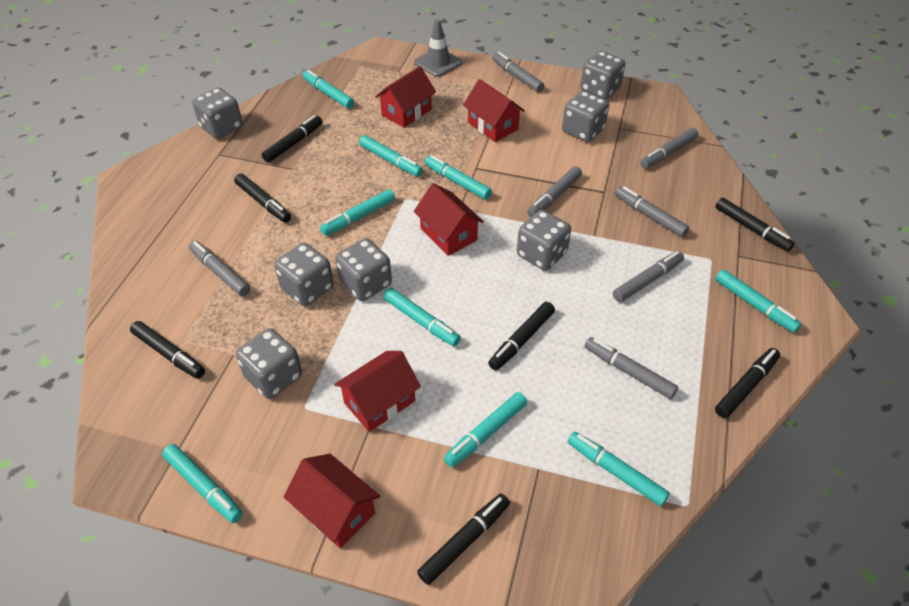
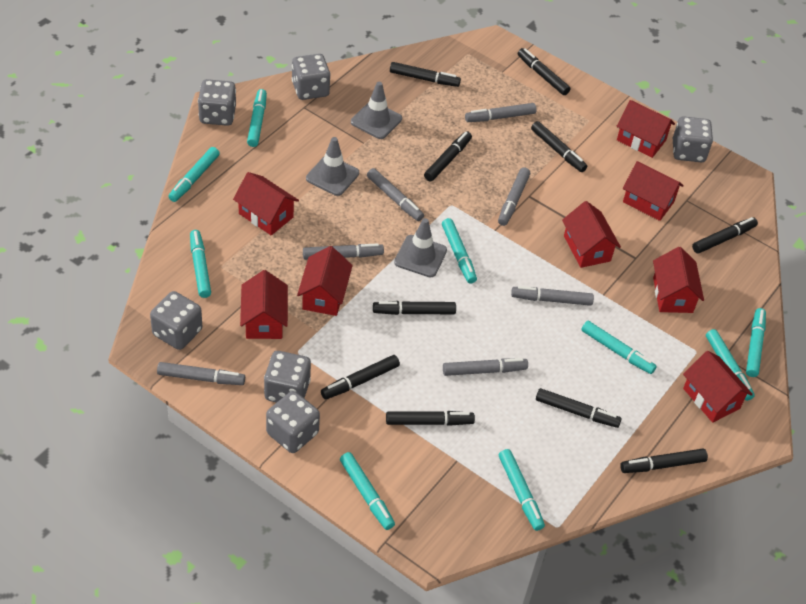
black marker: 7 -> 10
grey dice: 7 -> 6
grey traffic cone: 1 -> 3
red house: 5 -> 8

